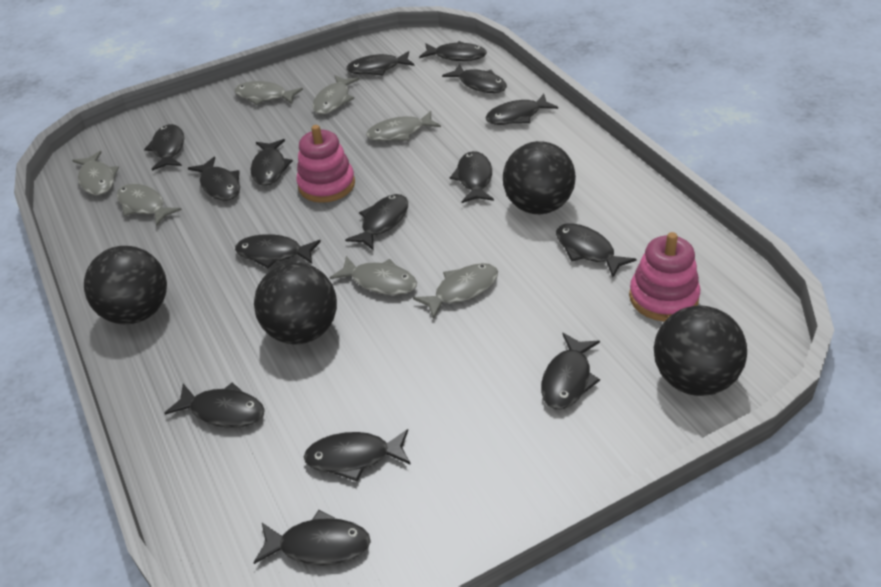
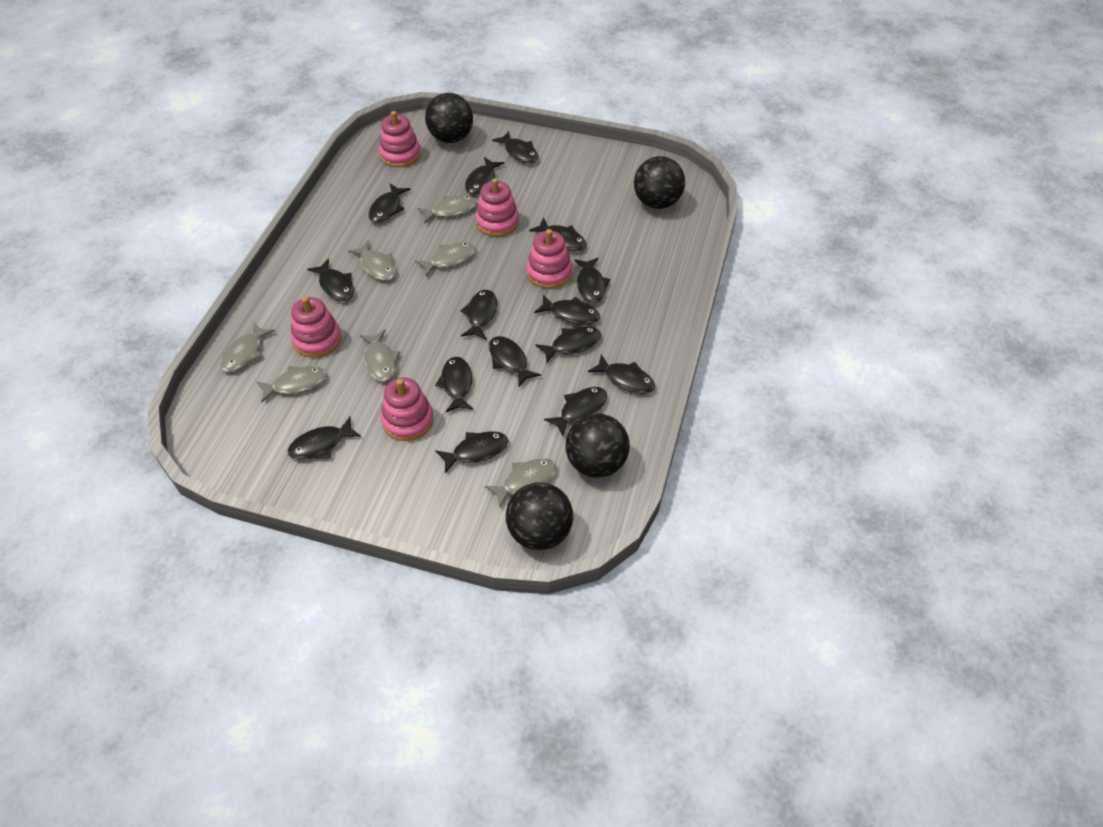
pink stacking toy: 2 -> 5

